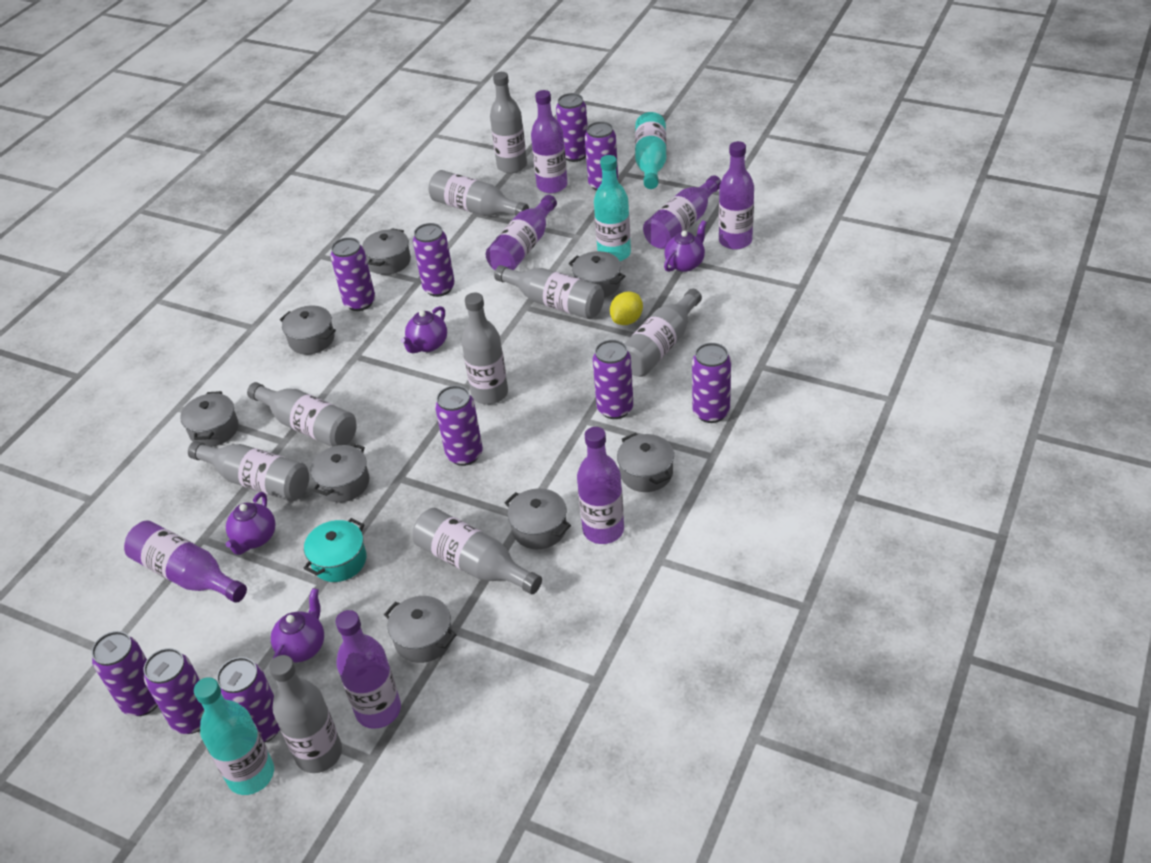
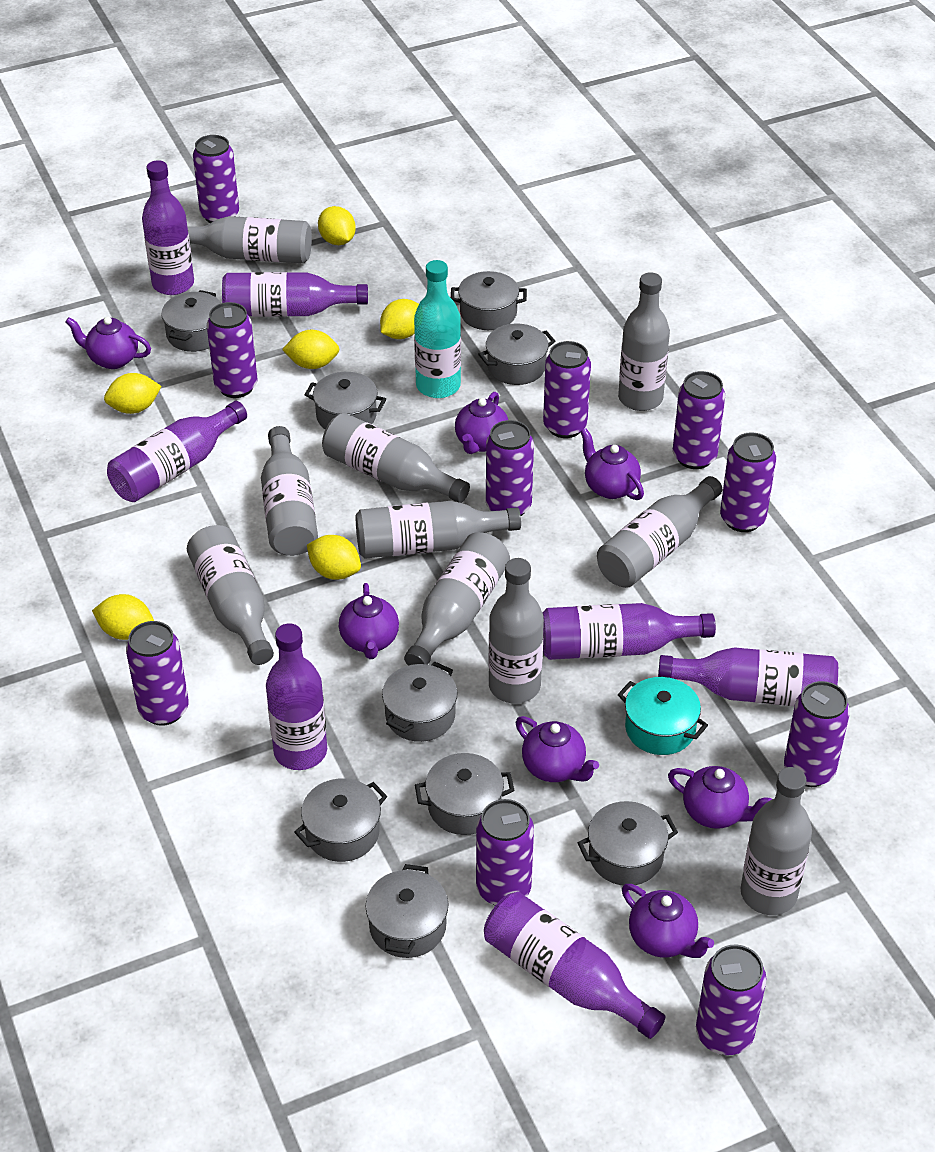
grey bottle: 9 -> 10
grey pot: 8 -> 9
purple teapot: 4 -> 7
turquoise bottle: 3 -> 1
yellow lemon: 1 -> 6

